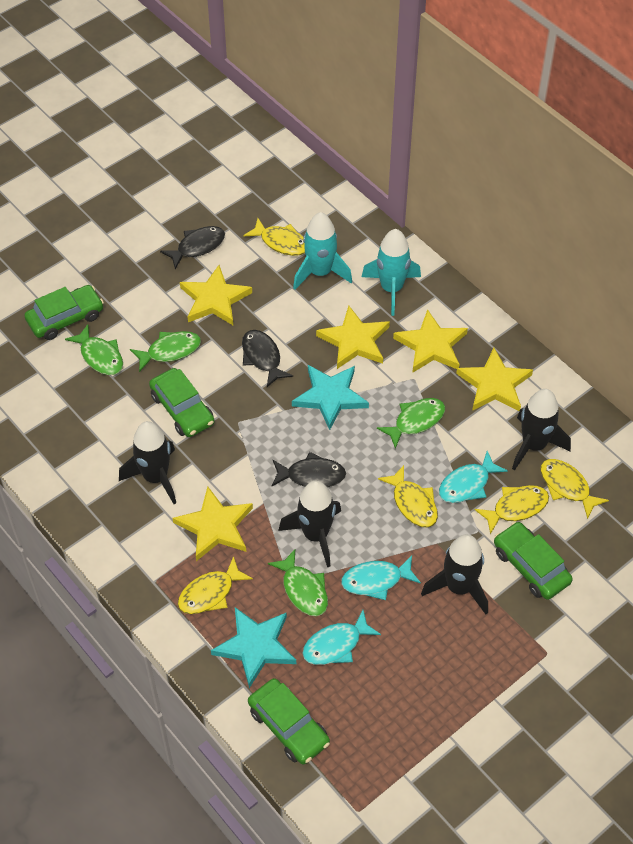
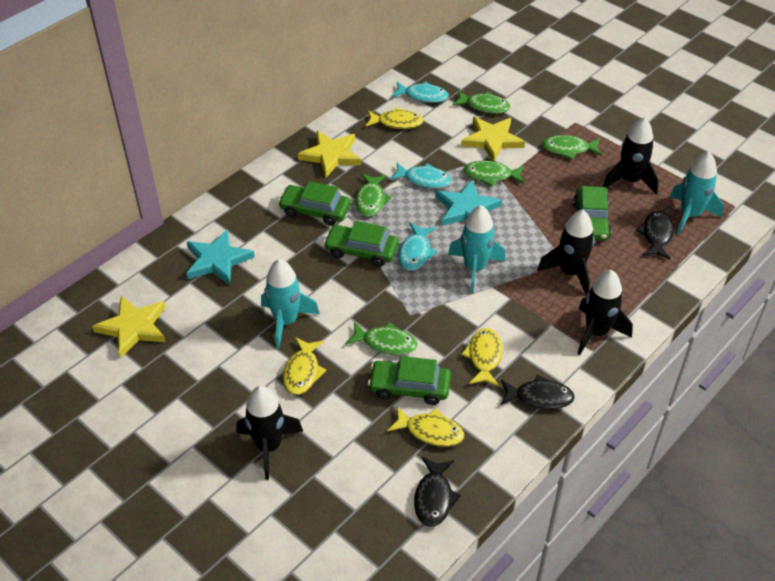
green fish: 4 -> 5
turquoise rocket: 2 -> 3
yellow fish: 5 -> 4
yellow star: 5 -> 3

